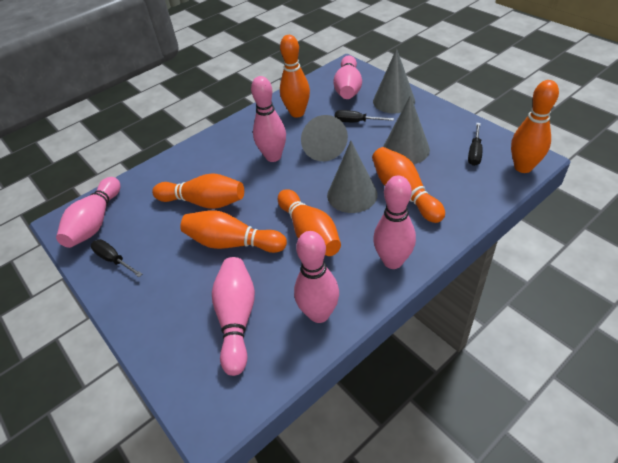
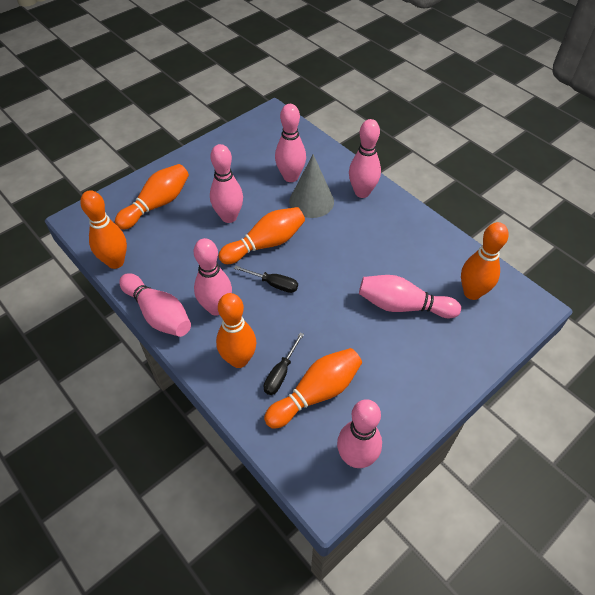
black screwdriver: 3 -> 2
grey cone: 4 -> 1
pink bowling pin: 6 -> 7

